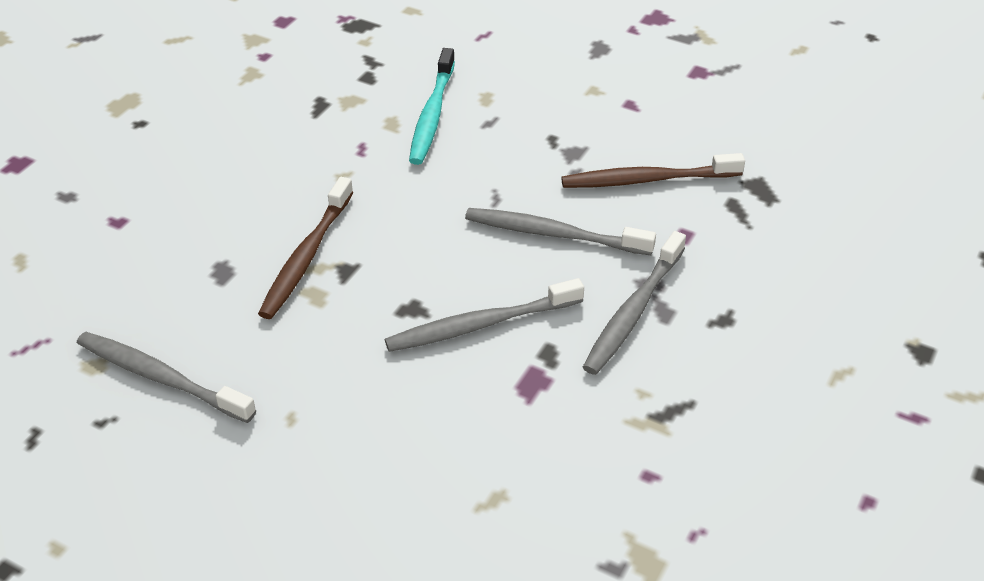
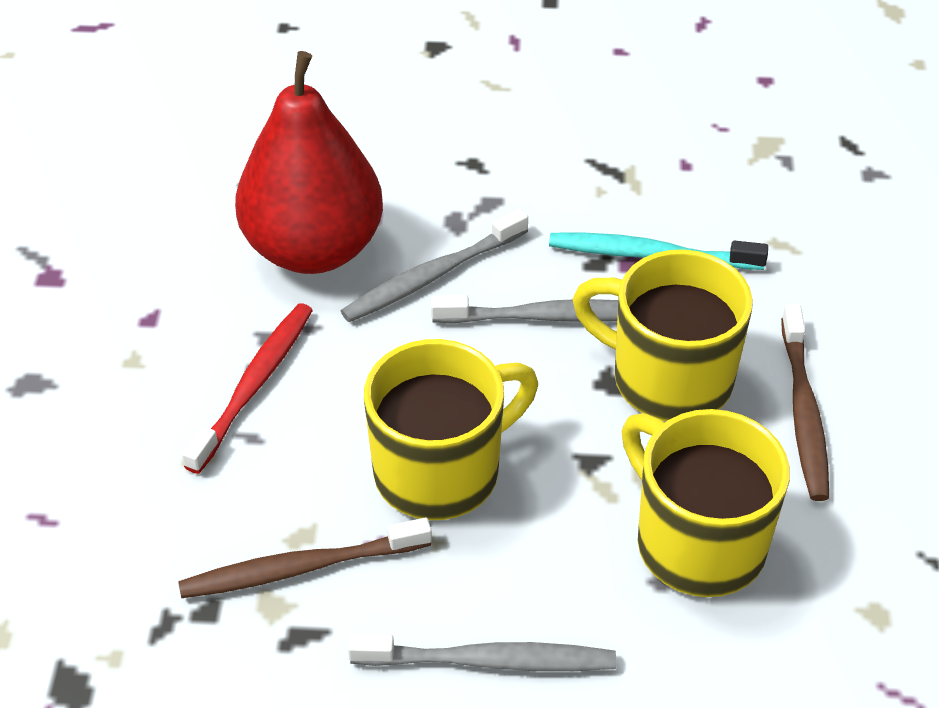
grey toothbrush: 4 -> 3
red pear: 0 -> 1
red toothbrush: 0 -> 1
yellow mug: 0 -> 3

